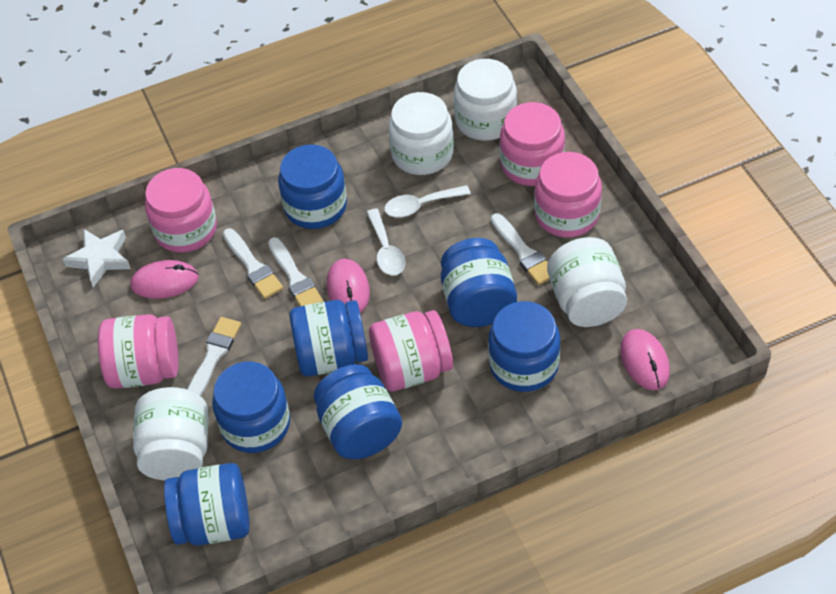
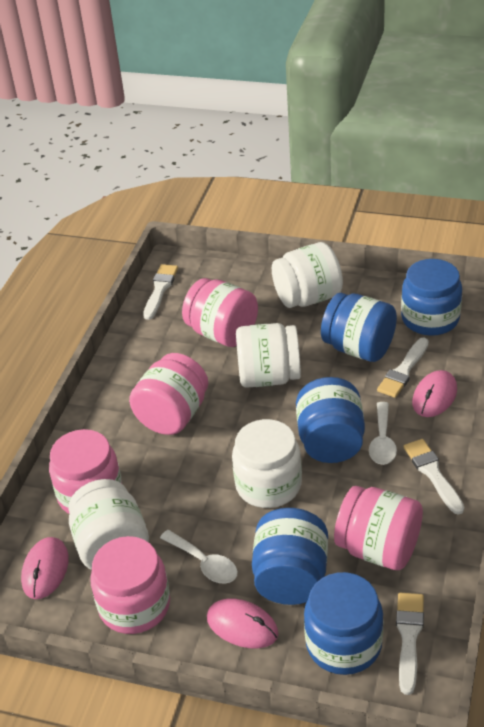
blue jar: 7 -> 5
white star: 1 -> 0

